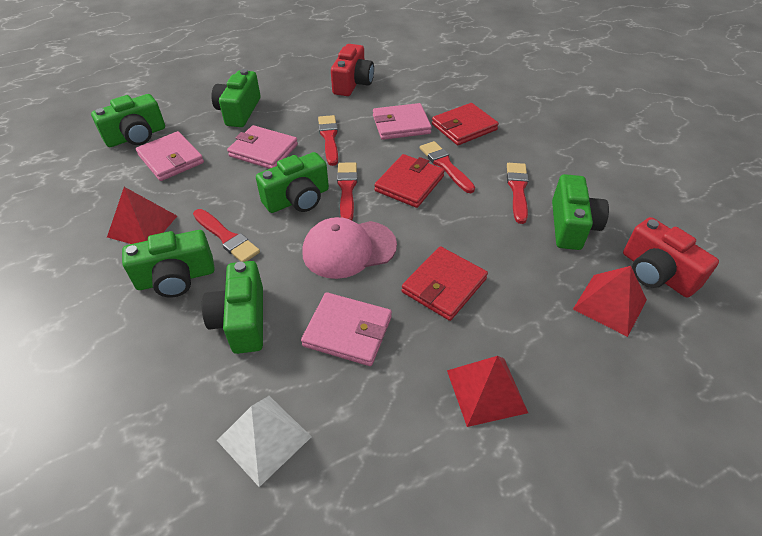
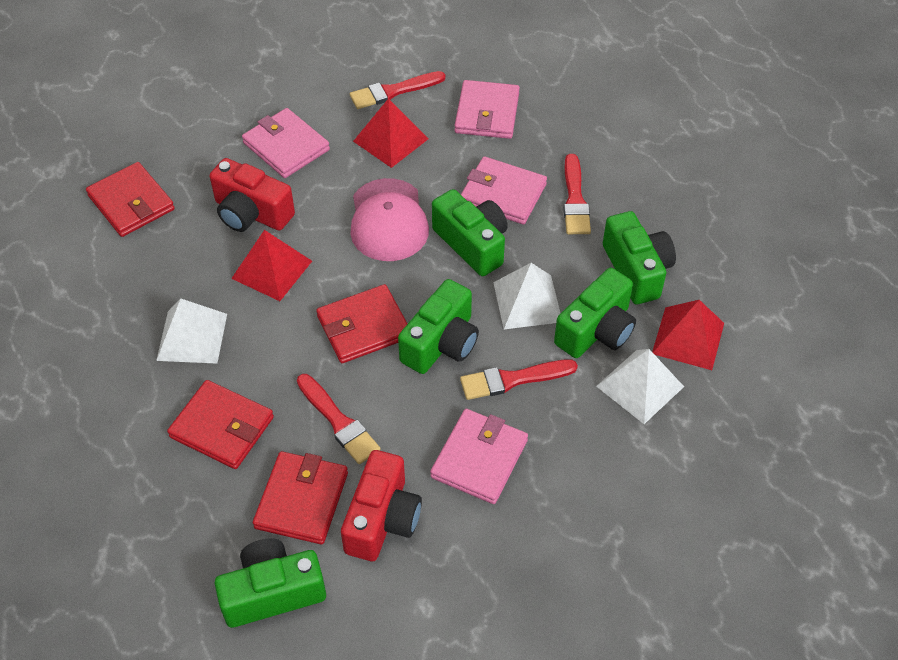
green camera: 6 -> 5
red brush: 5 -> 4
red wallet: 3 -> 4
white pyramid: 1 -> 3

